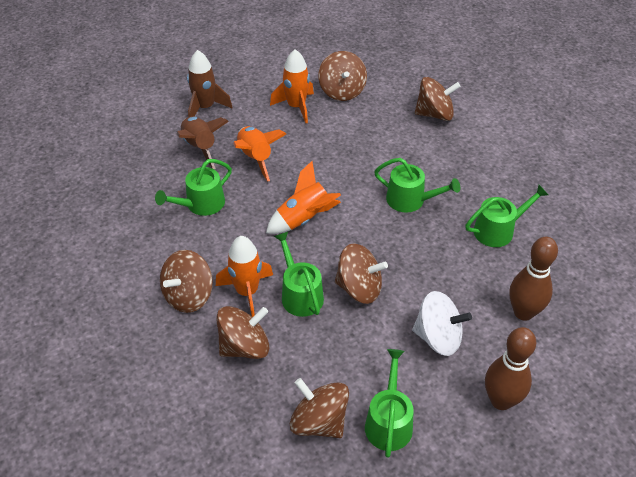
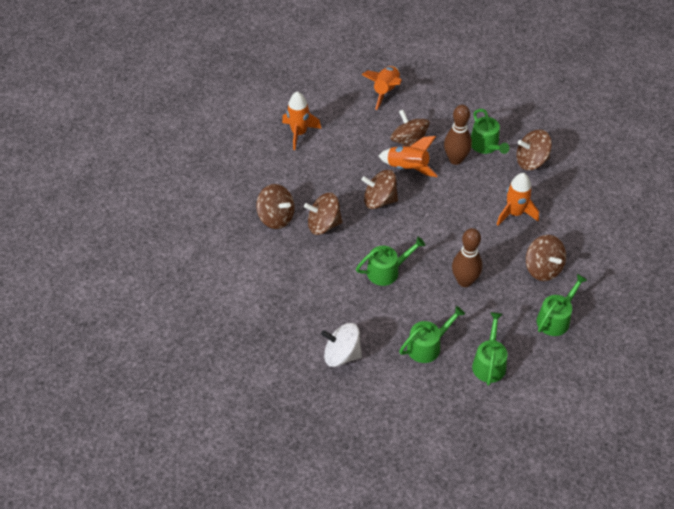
brown rocket: 2 -> 0

